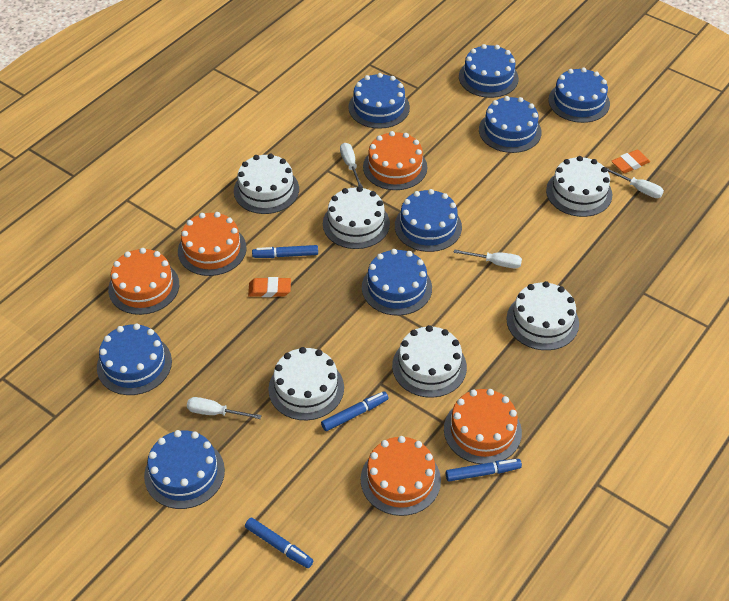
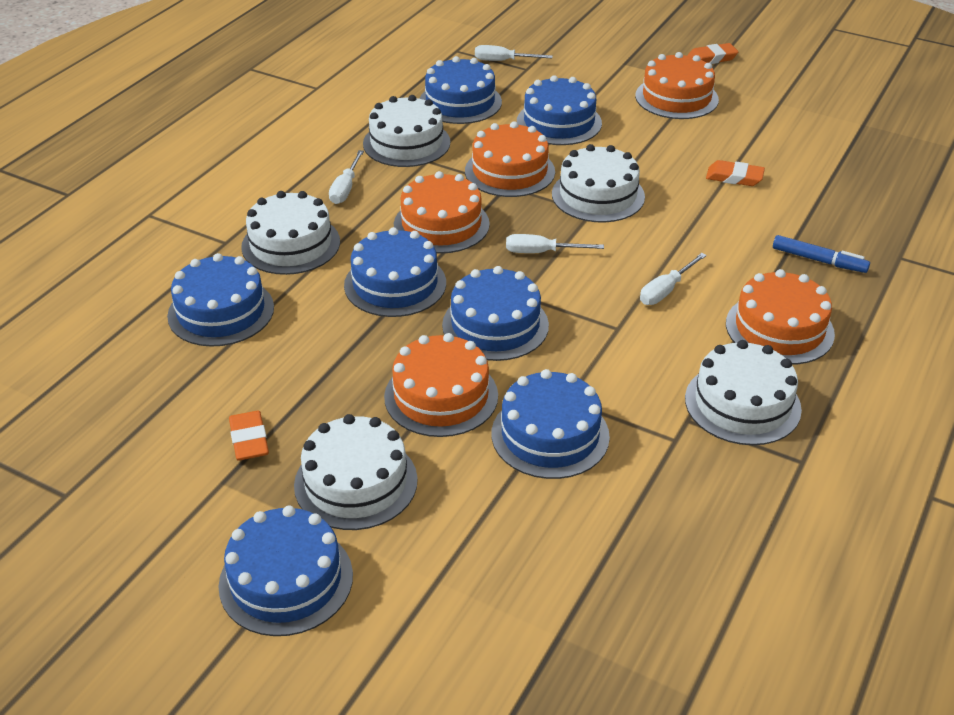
blue cake: 8 -> 7
blue marker: 4 -> 1
orange eraser: 2 -> 3
white cake: 6 -> 5

